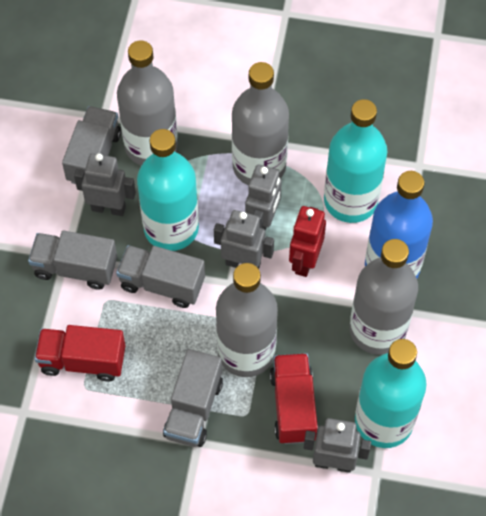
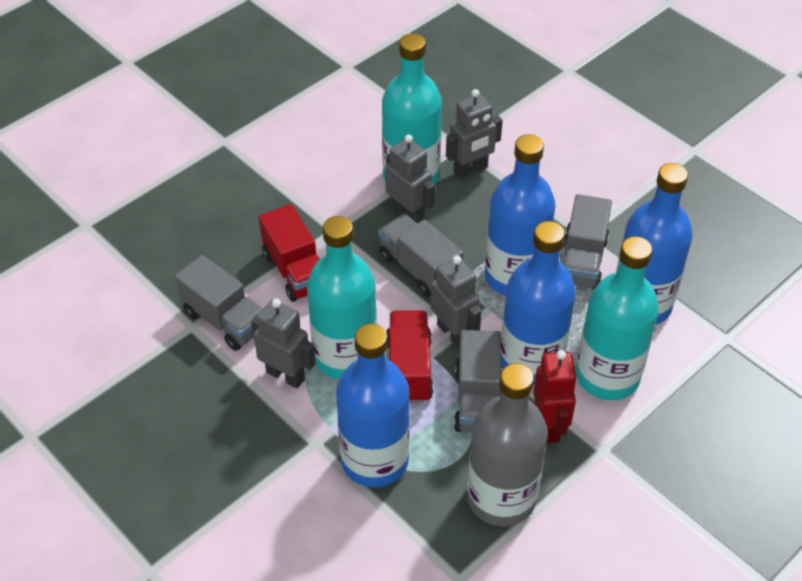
blue bottle: 1 -> 4
grey bottle: 4 -> 1

